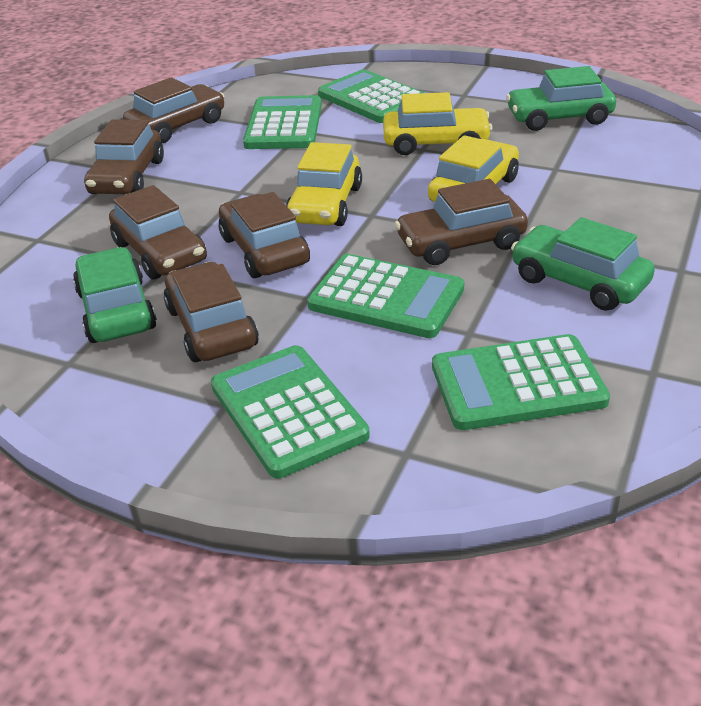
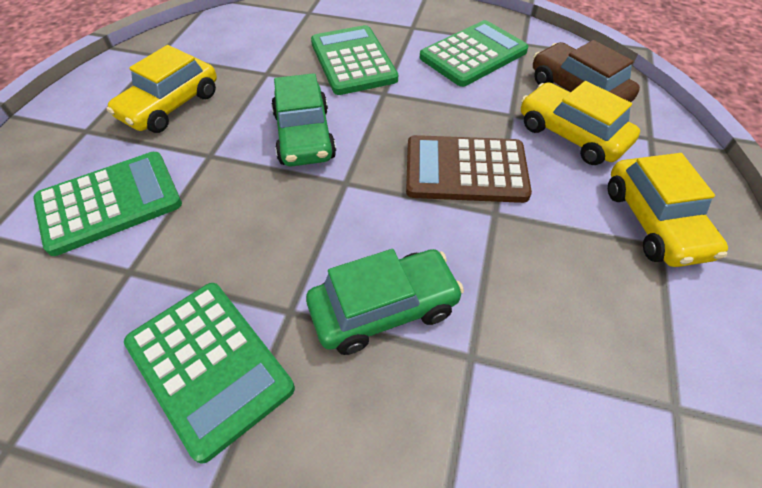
brown calculator: 0 -> 1
brown car: 6 -> 1
green calculator: 5 -> 4
green car: 3 -> 2

